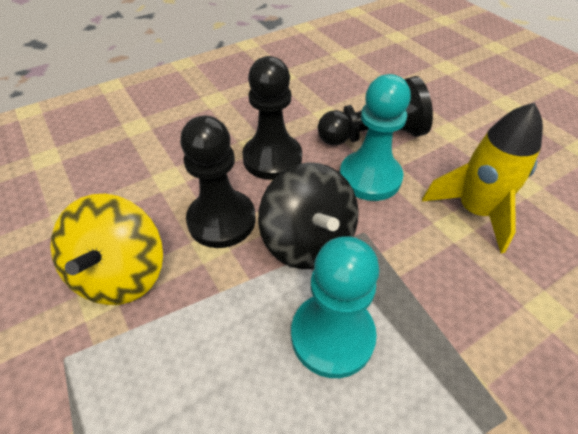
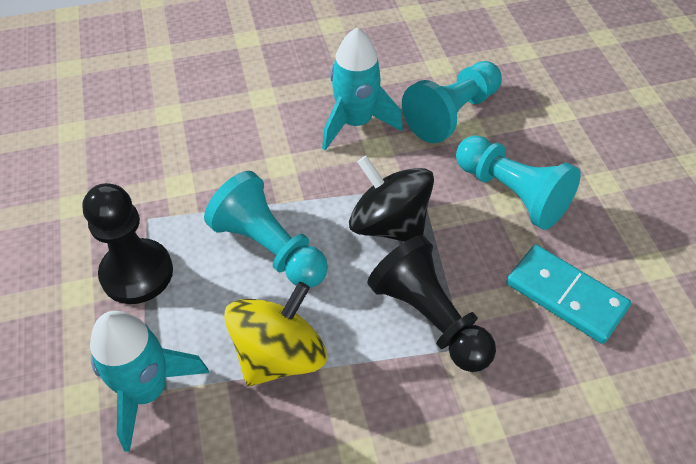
black pawn: 3 -> 2
turquoise domino: 0 -> 1
turquoise pawn: 2 -> 3
turquoise rocket: 0 -> 2
yellow rocket: 1 -> 0

